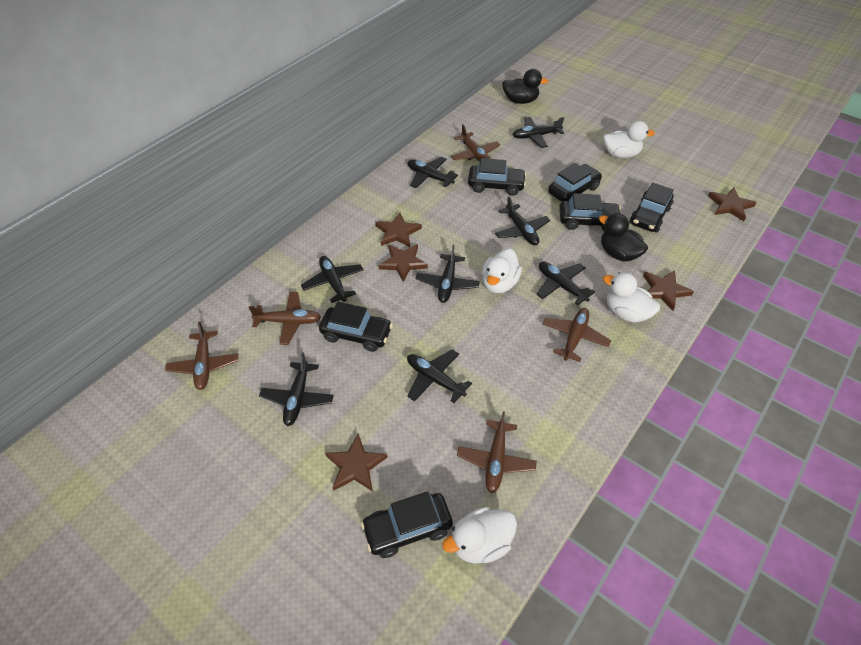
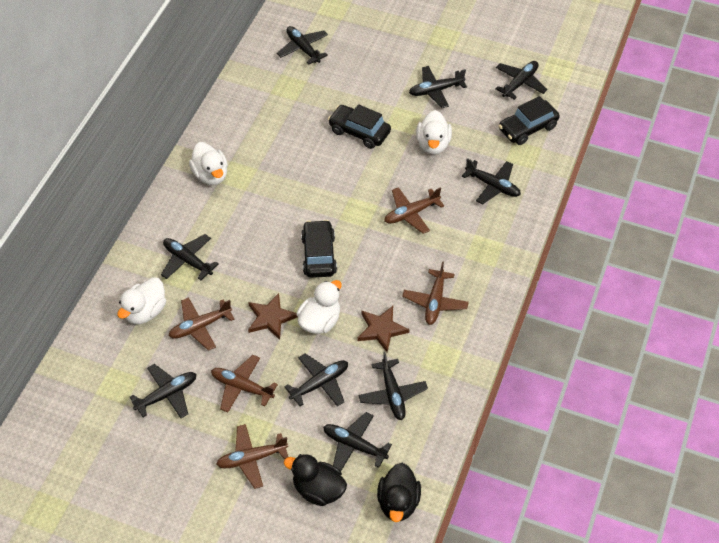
black car: 6 -> 3
black plane: 8 -> 9
brown star: 5 -> 2

